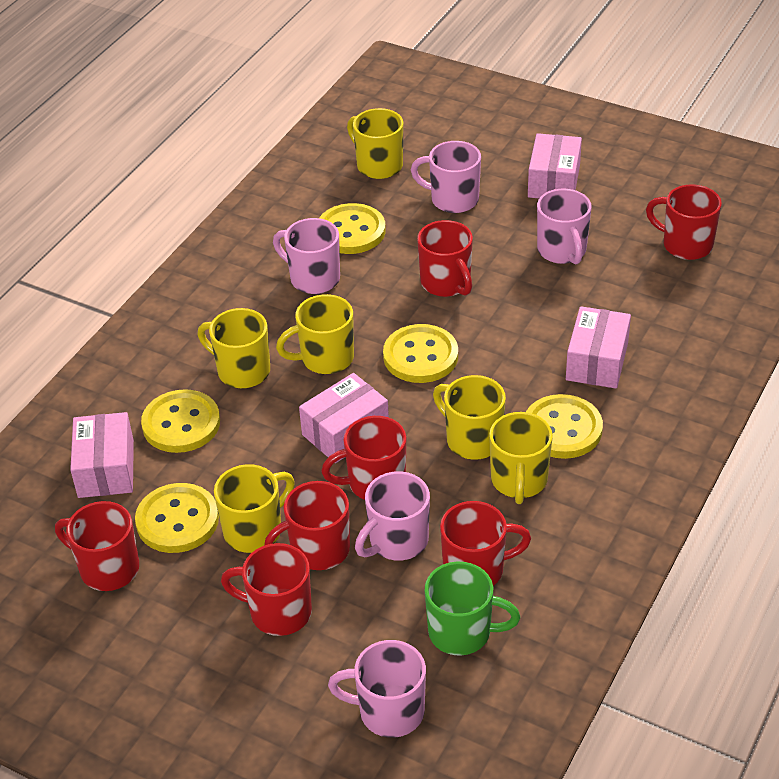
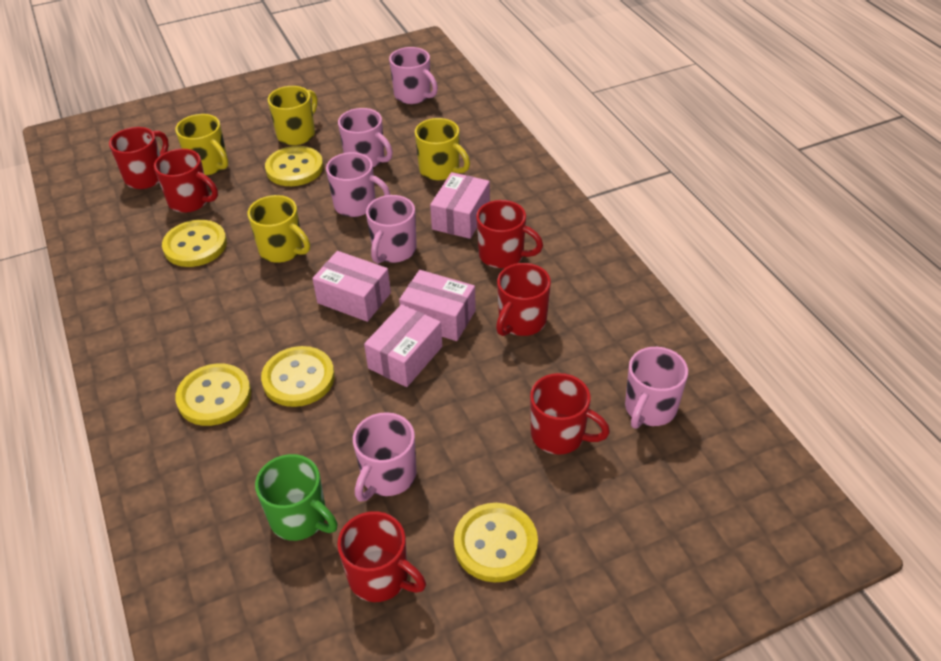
pink mug: 5 -> 6
red mug: 7 -> 6
yellow mug: 6 -> 4

